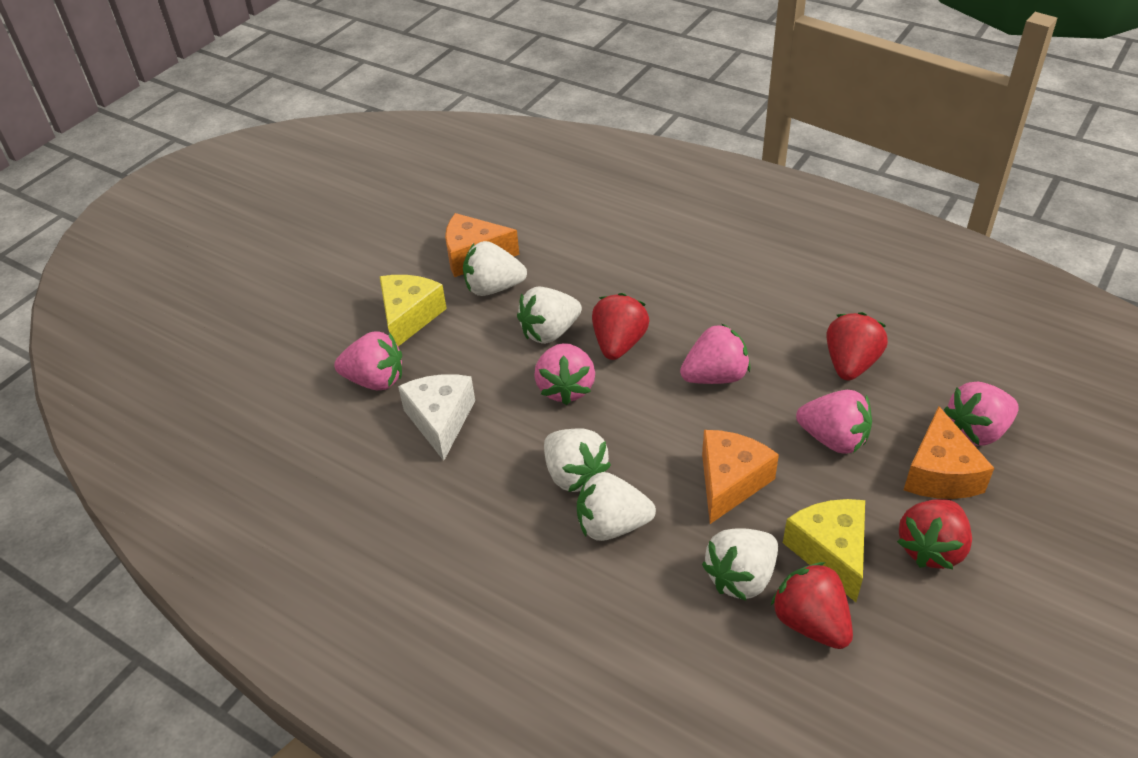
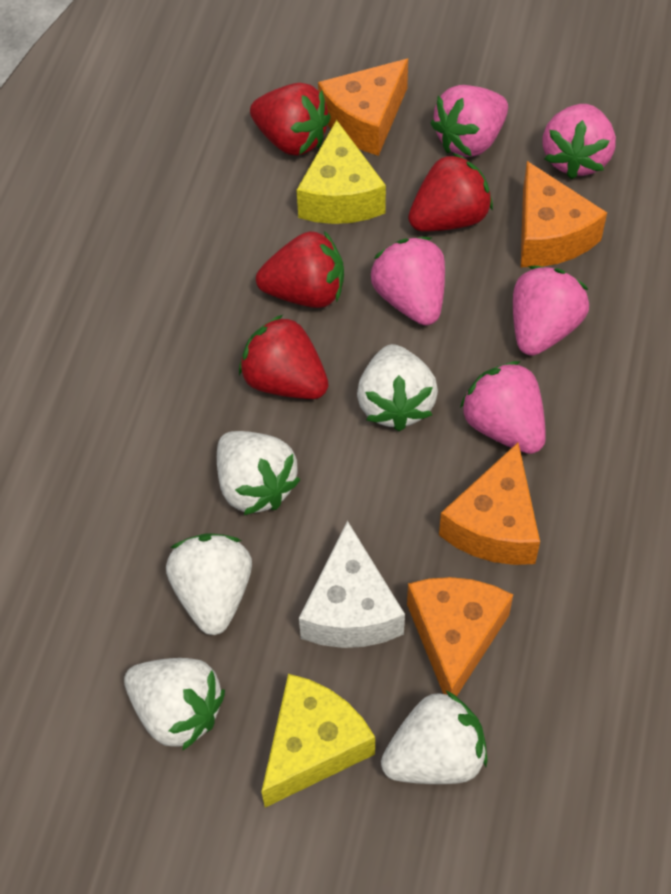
orange cheese: 3 -> 4

